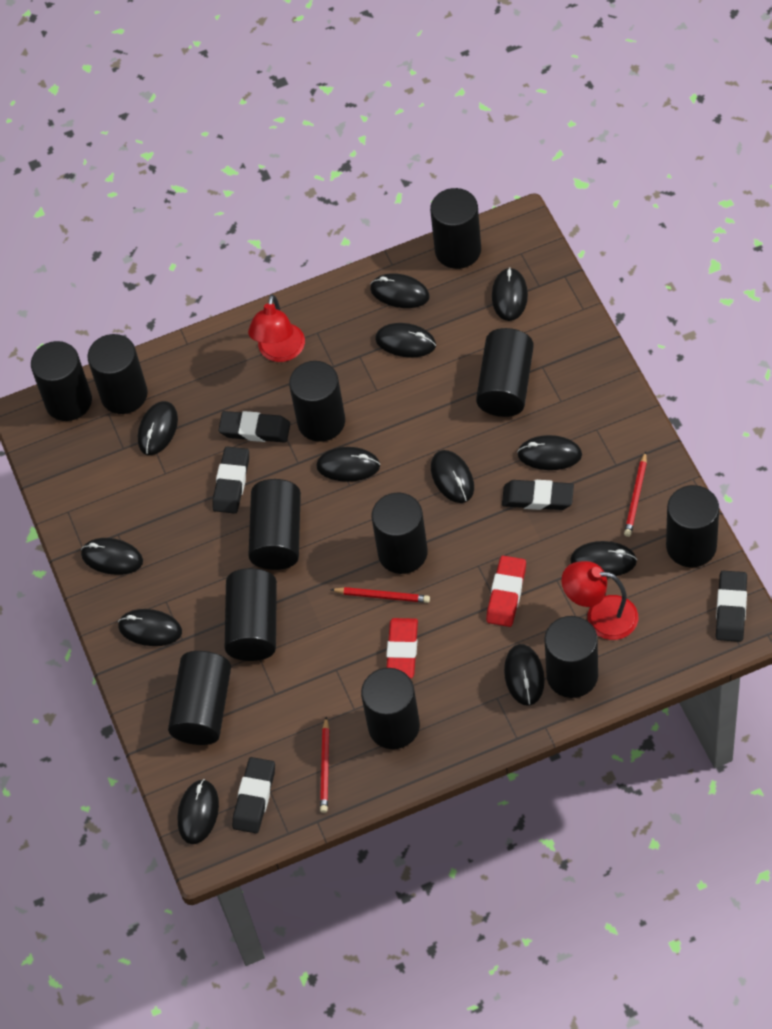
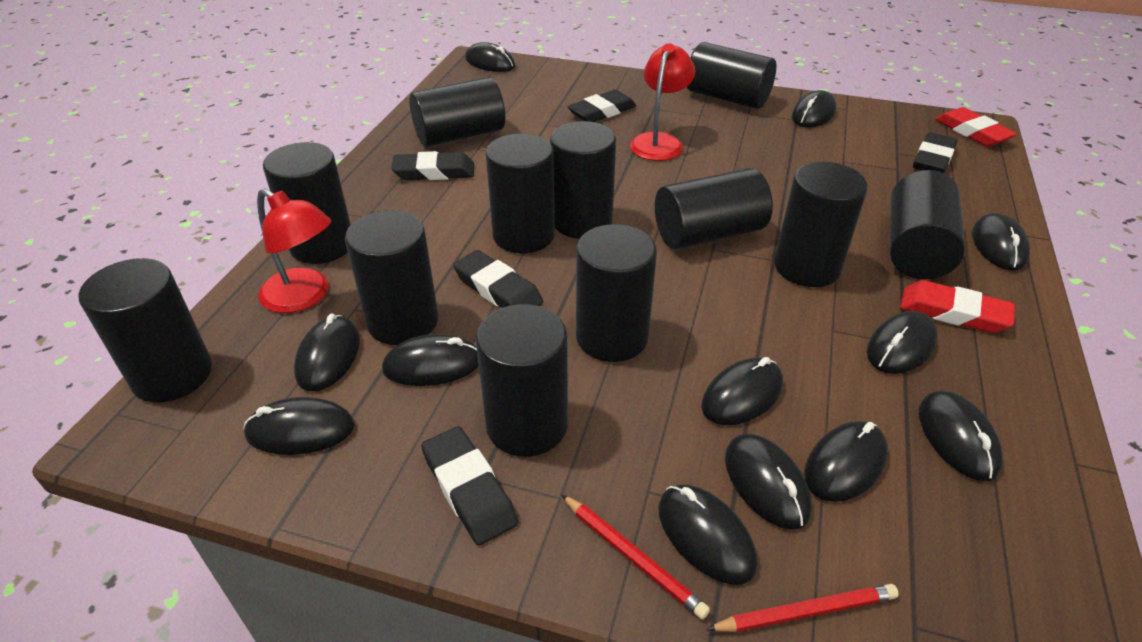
red pencil: 3 -> 2

